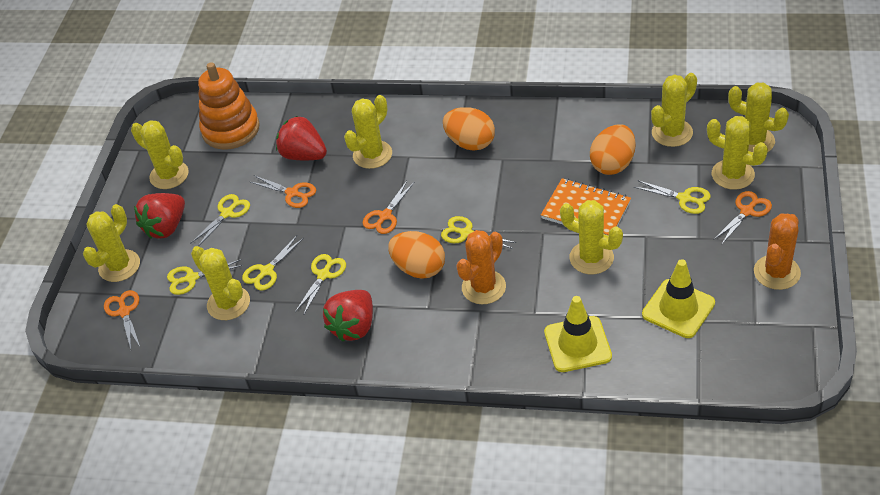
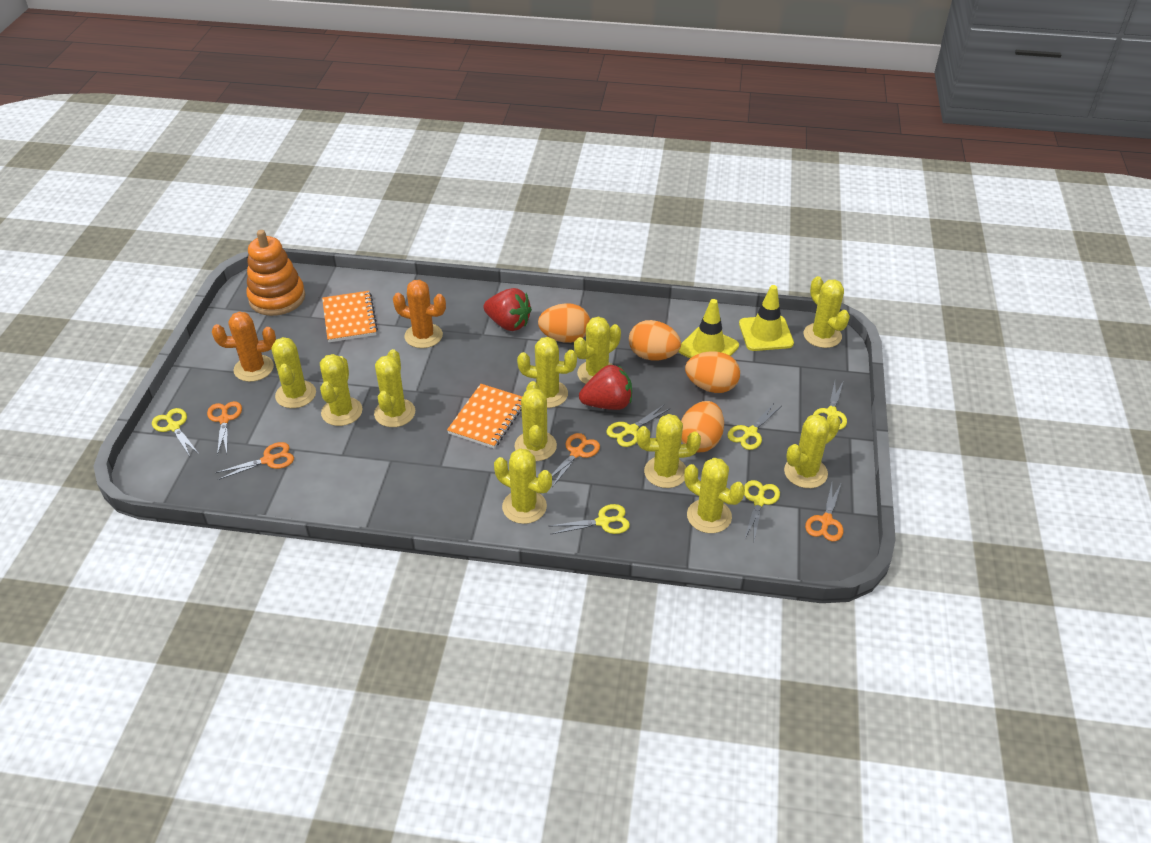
orange egg: 3 -> 4
orange notebook: 1 -> 2
red strawberry: 3 -> 2
yellow cactus: 8 -> 11

